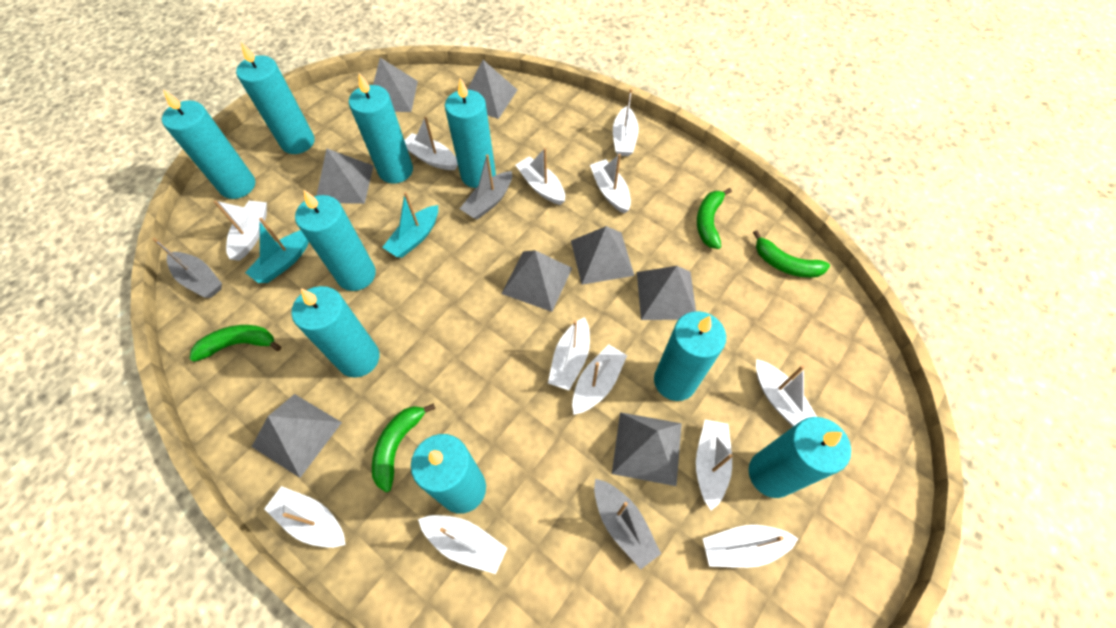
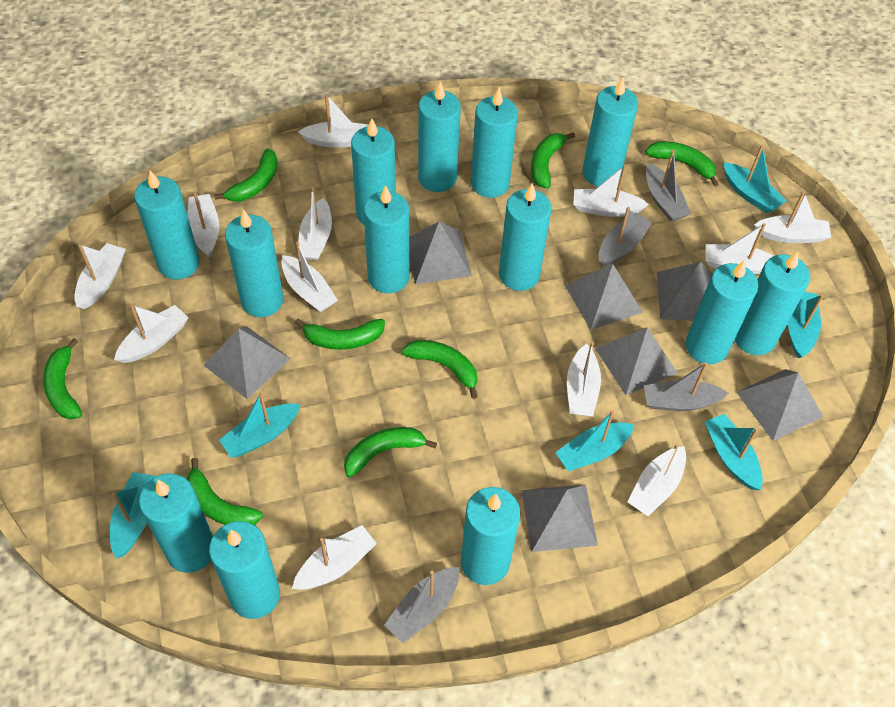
green banana: 4 -> 8
grey boat: 3 -> 4
grey pyramid: 8 -> 7
turquoise boat: 2 -> 6
turquoise candle: 9 -> 13

